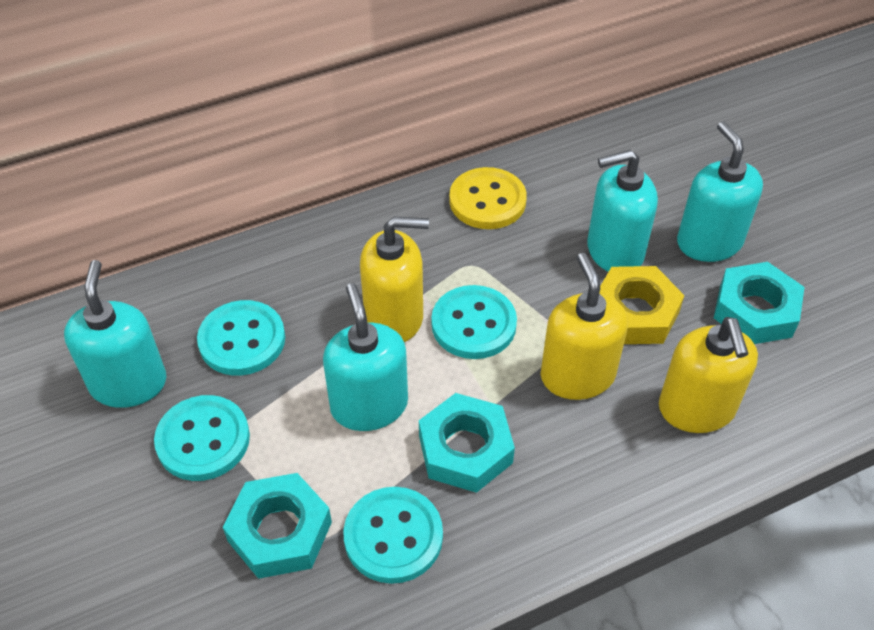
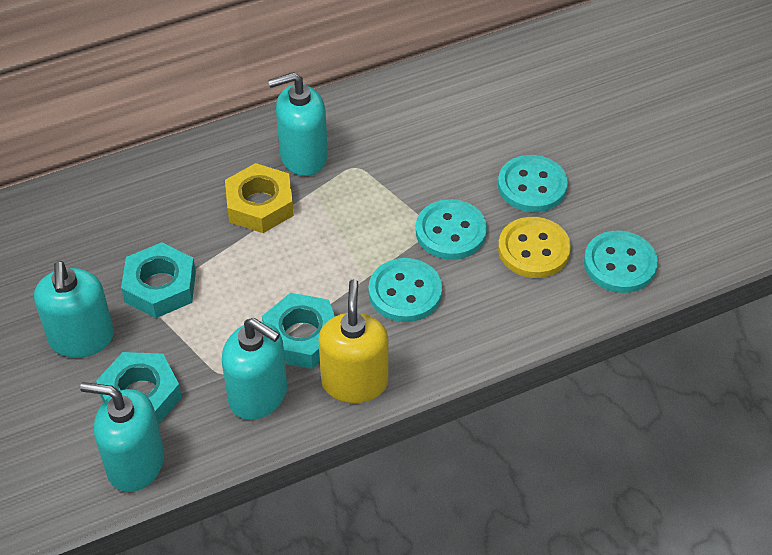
yellow soap dispenser: 3 -> 1

